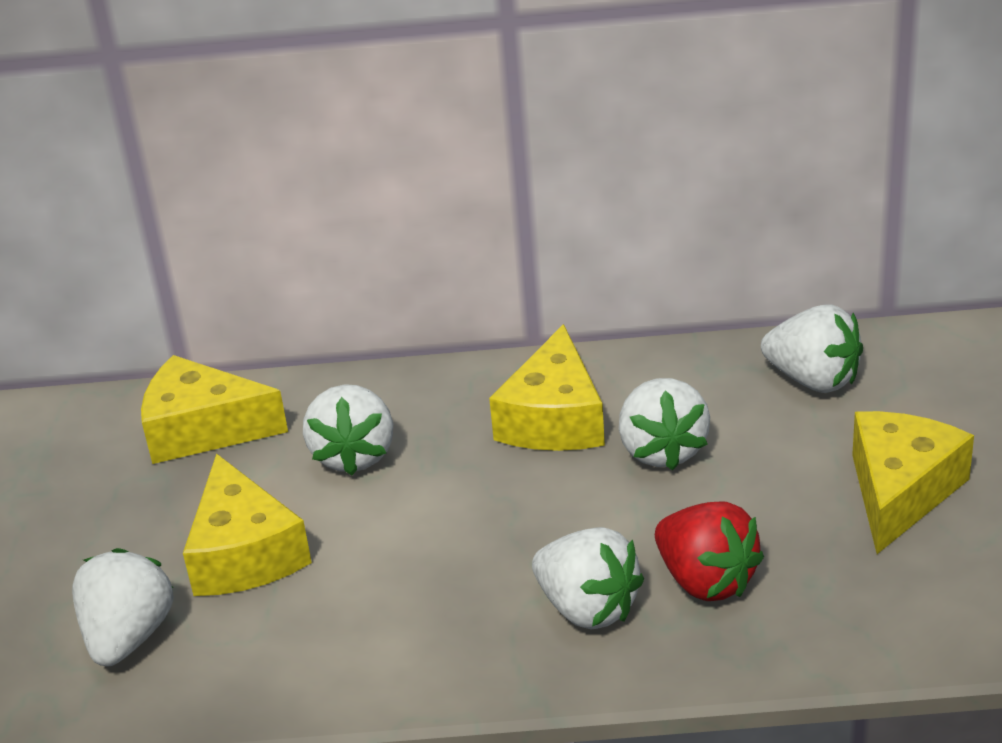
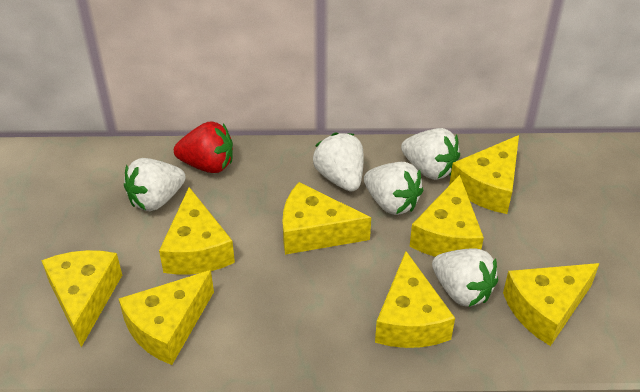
yellow cheese: 4 -> 8

